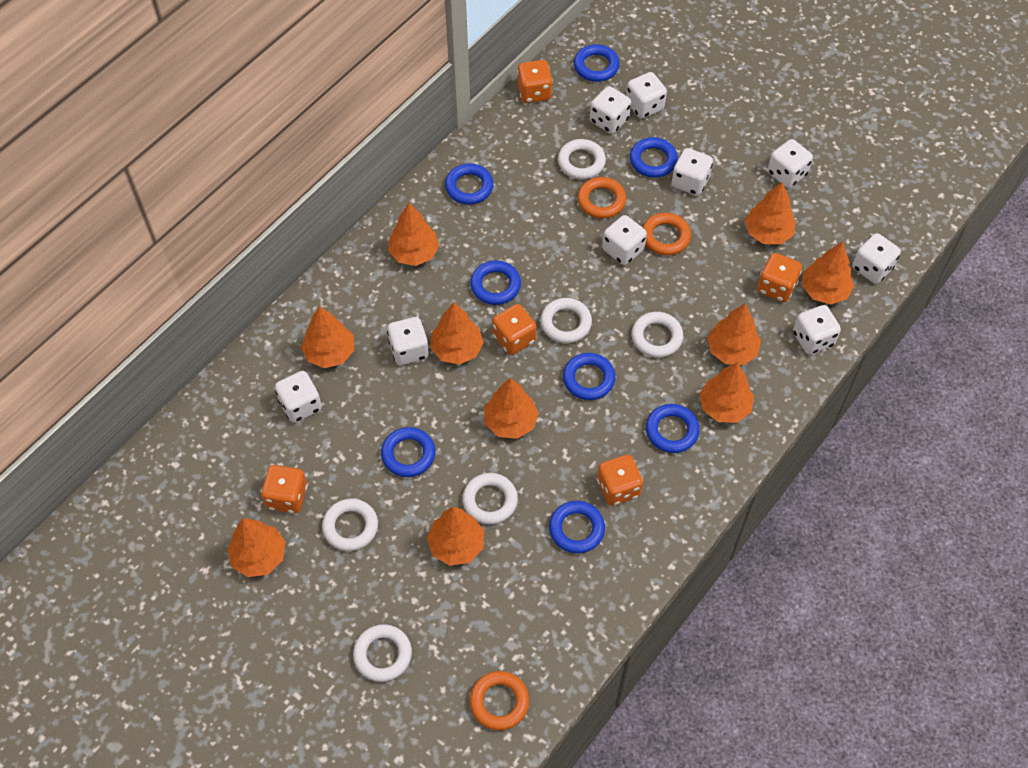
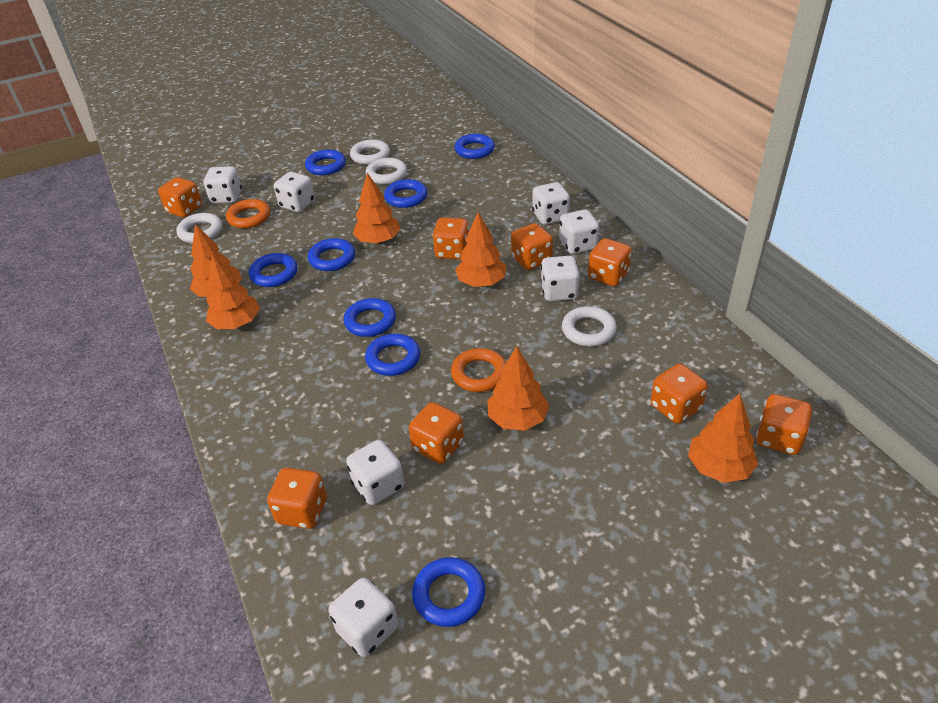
orange dice: 5 -> 8
orange ring: 3 -> 2
orange tree: 10 -> 6
white dice: 9 -> 7
white ring: 6 -> 4

